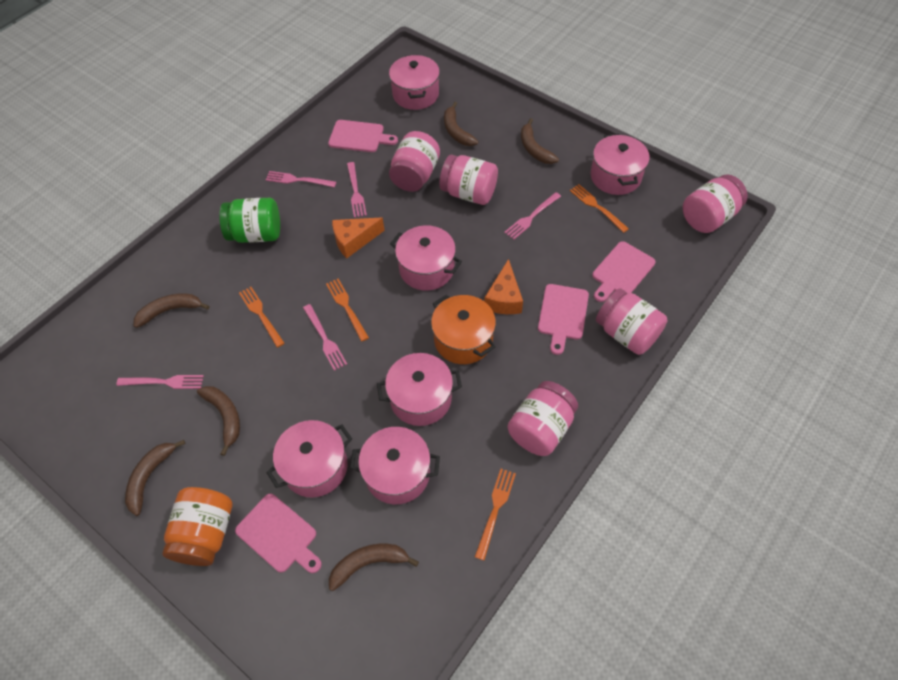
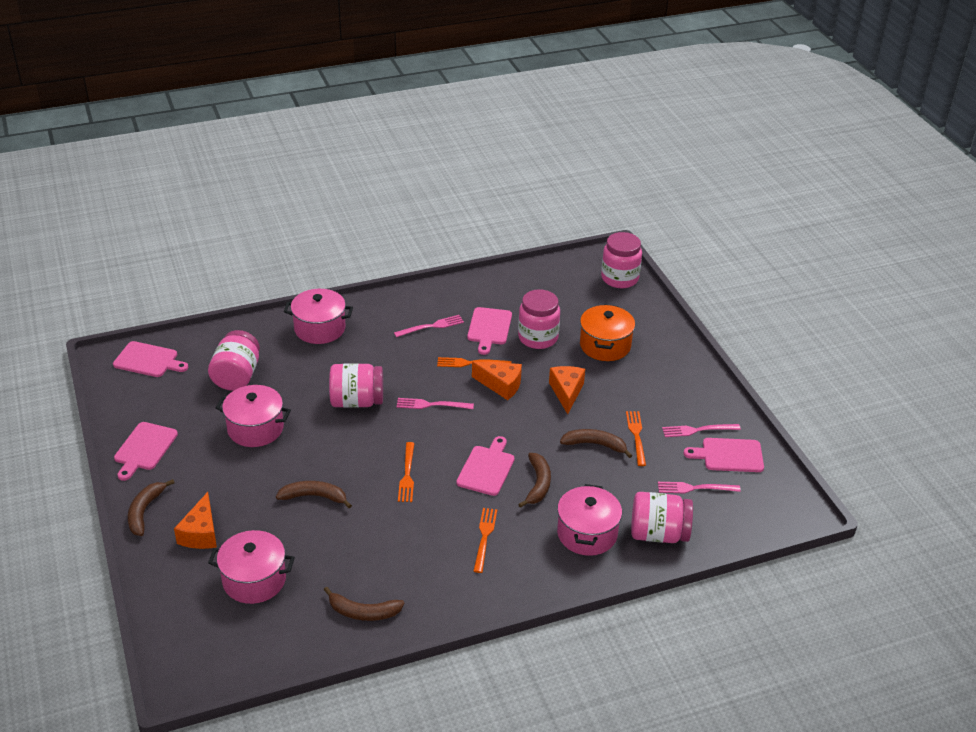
brown banana: 6 -> 5
green jar: 1 -> 0
orange cheese: 2 -> 3
orange jar: 1 -> 0
pink cutting board: 4 -> 5
pink fork: 5 -> 4
pink pot: 6 -> 4

